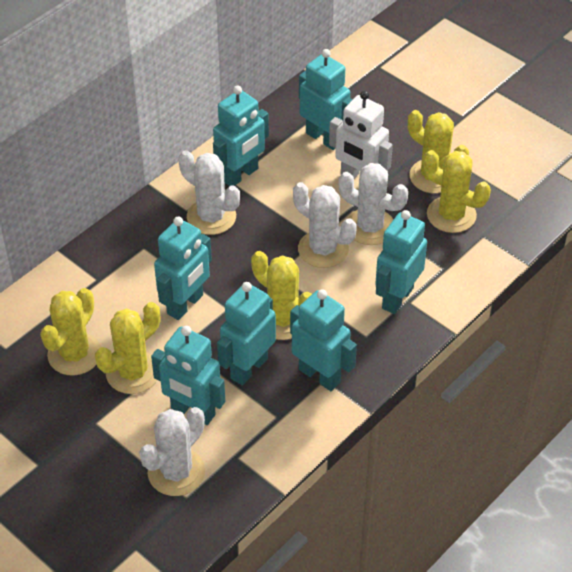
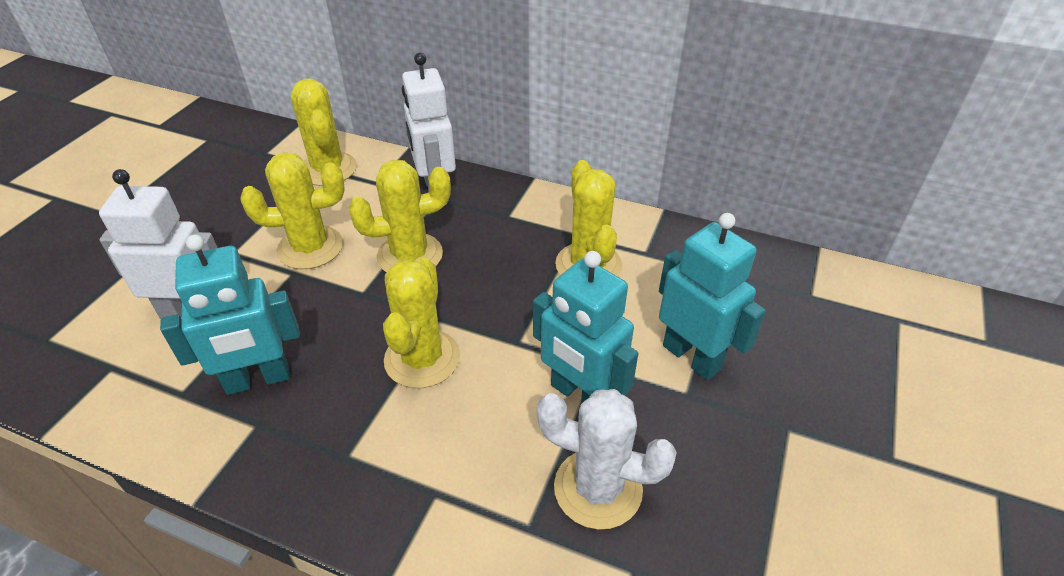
turquoise robot: 7 -> 3
white cactus: 4 -> 1
white robot: 1 -> 2

